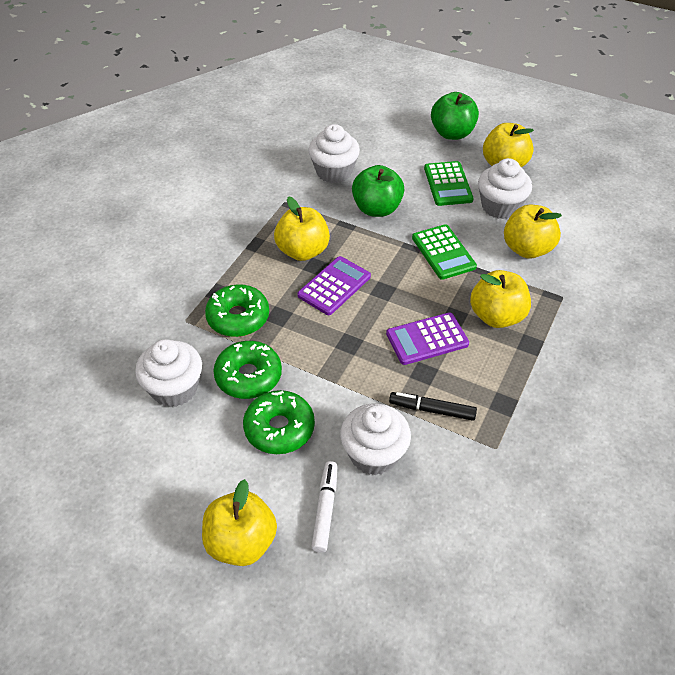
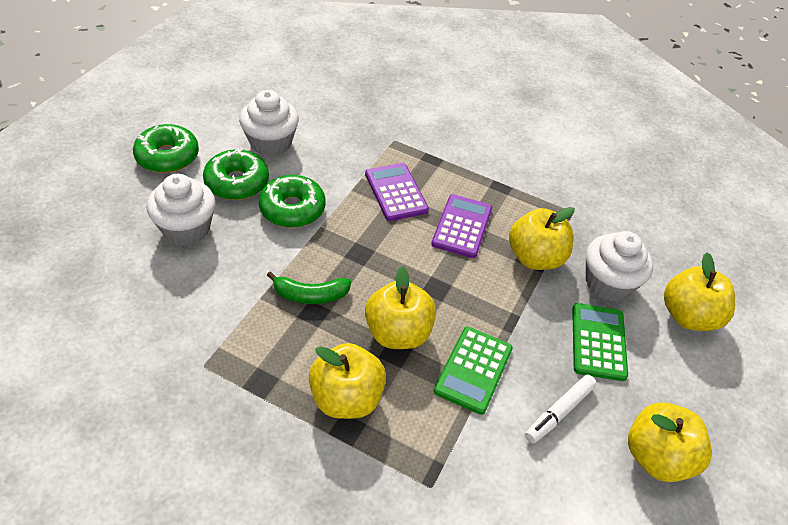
black marker: 1 -> 0
green apple: 2 -> 0
green banana: 0 -> 1
white cupcake: 4 -> 3

